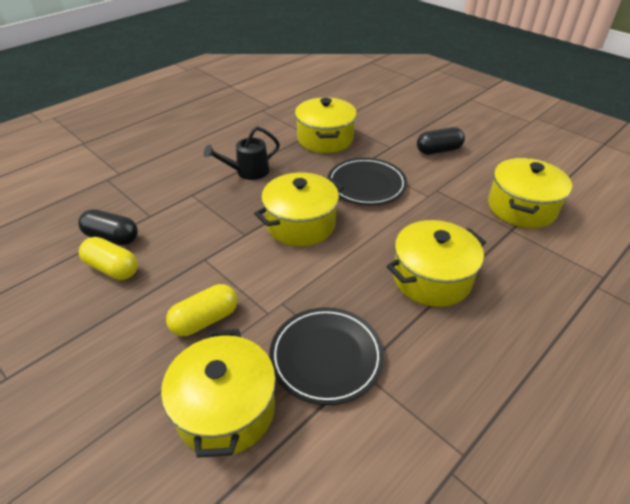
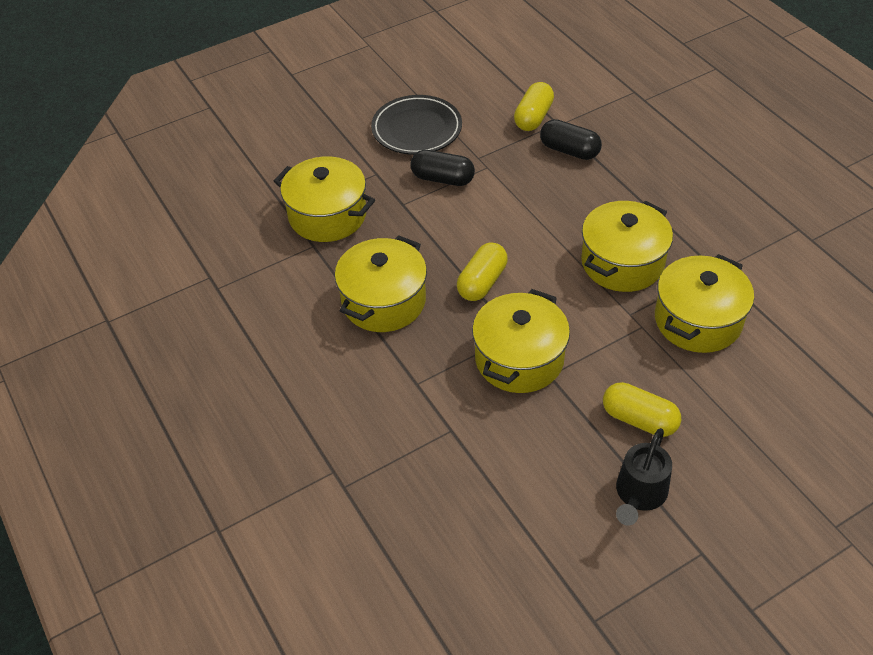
black plate: 2 -> 1
yellow capsule: 2 -> 3

